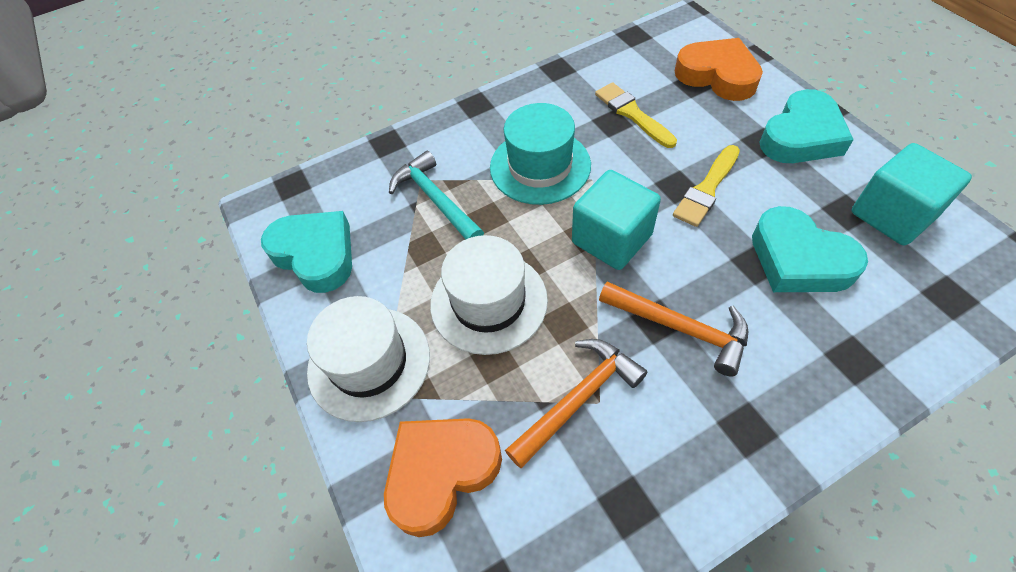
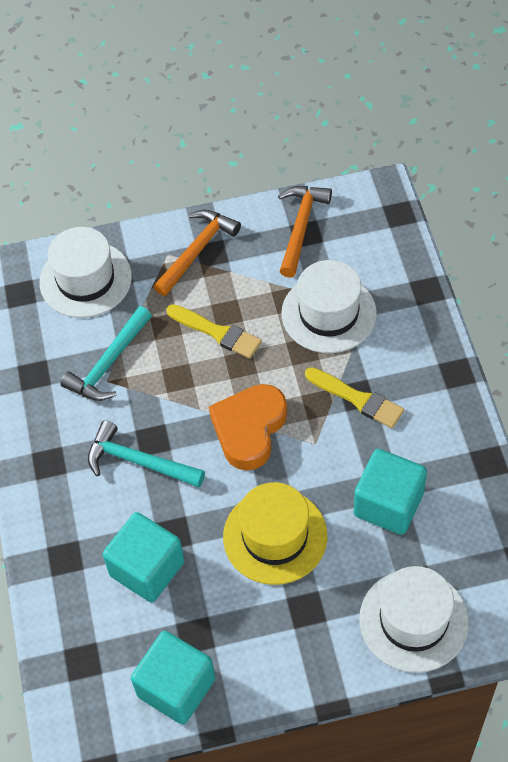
orange heart: 2 -> 1
turquoise cube: 2 -> 3
turquoise hammer: 1 -> 2
turquoise hat: 1 -> 0
turquoise heart: 3 -> 0
white hat: 2 -> 3
yellow hat: 0 -> 1

